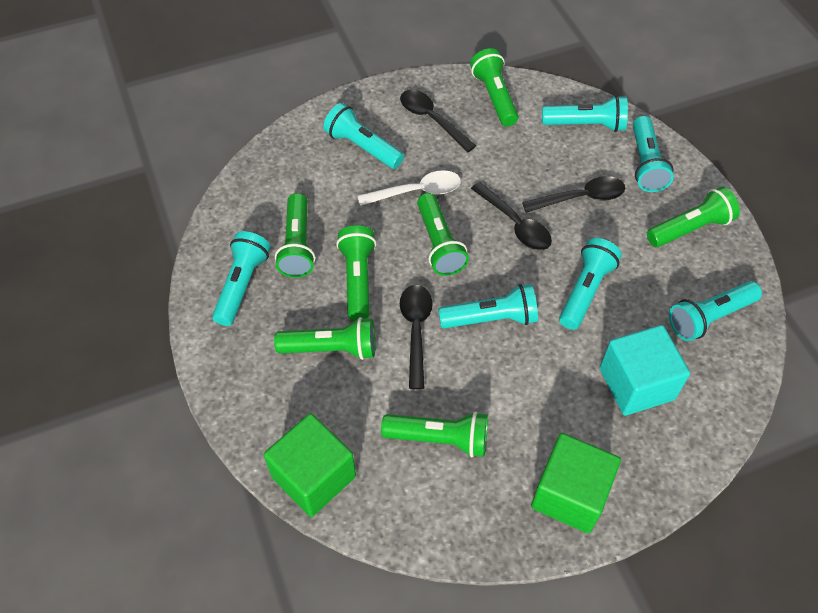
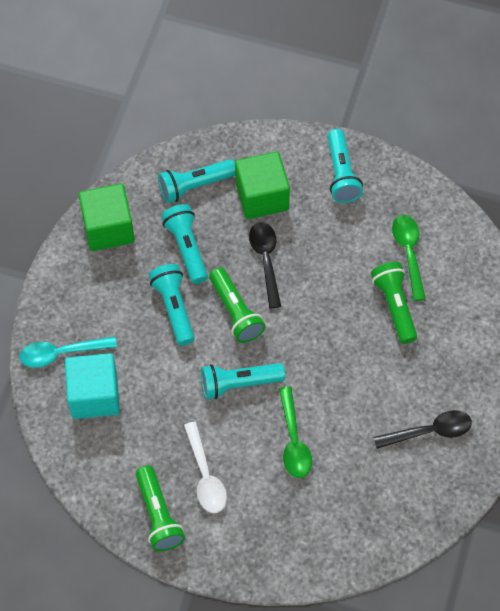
black spoon: 4 -> 2
green flashlight: 7 -> 3
green spoon: 0 -> 2
turquoise flashlight: 7 -> 5
turquoise spoon: 0 -> 1

